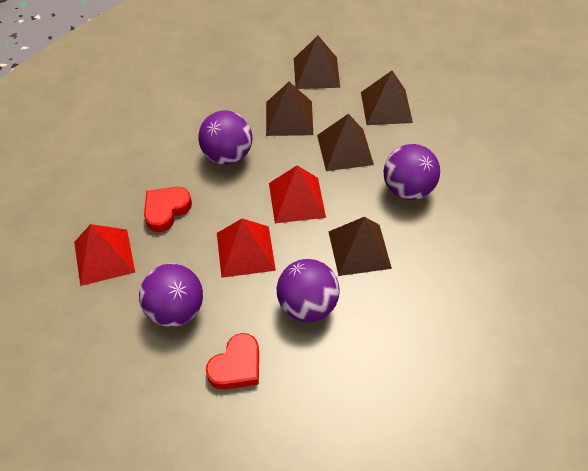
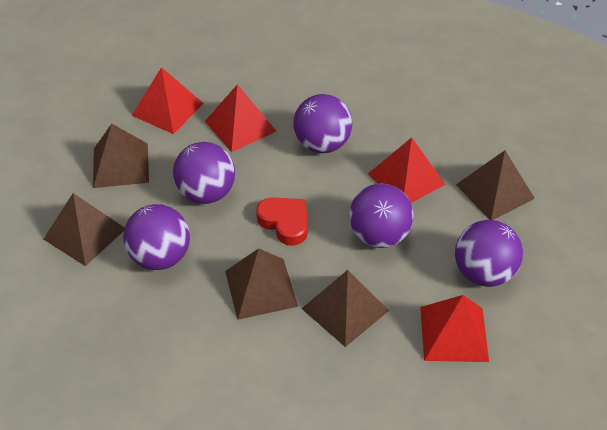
purple ball: 4 -> 5
red heart: 2 -> 1
red pyramid: 3 -> 4

